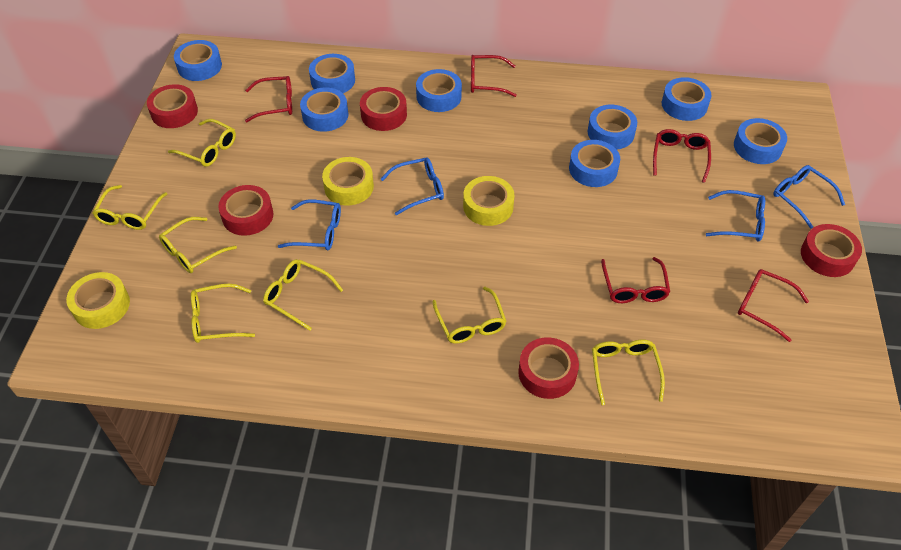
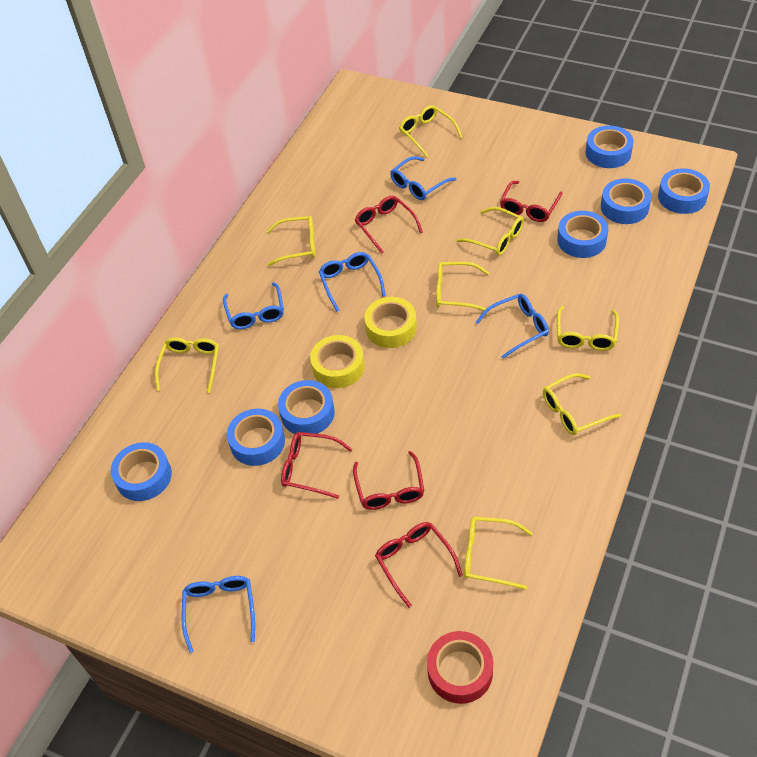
blue glasses: 4 -> 5
blue tape: 8 -> 7
red tape: 5 -> 1
yellow glasses: 7 -> 8
yellow tape: 3 -> 2

